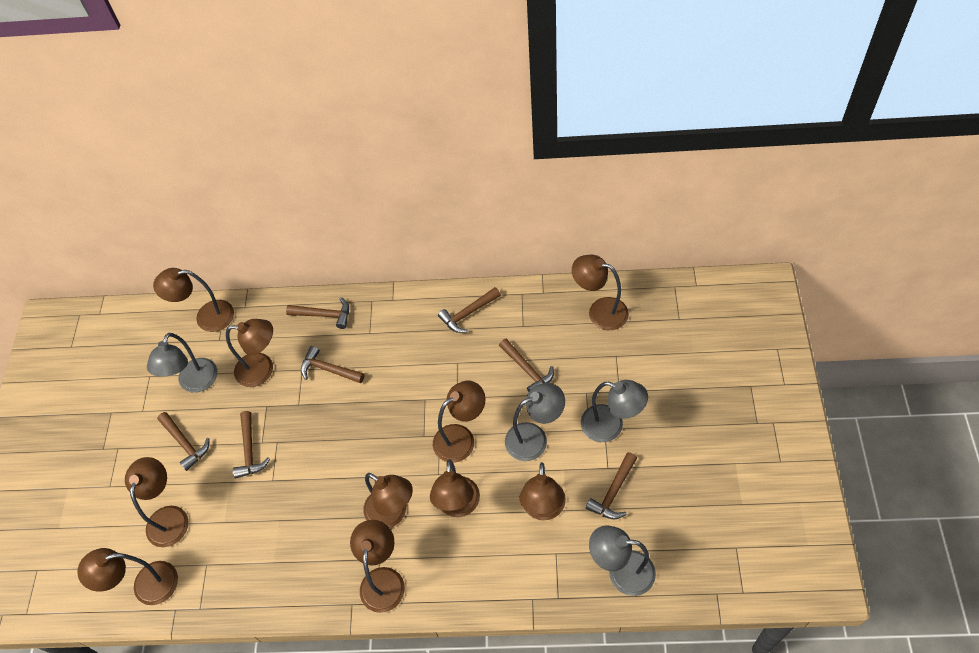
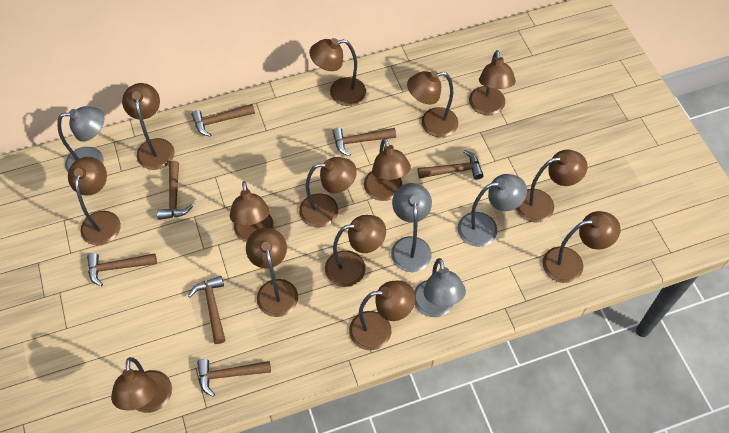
brown lamp: 10 -> 14

